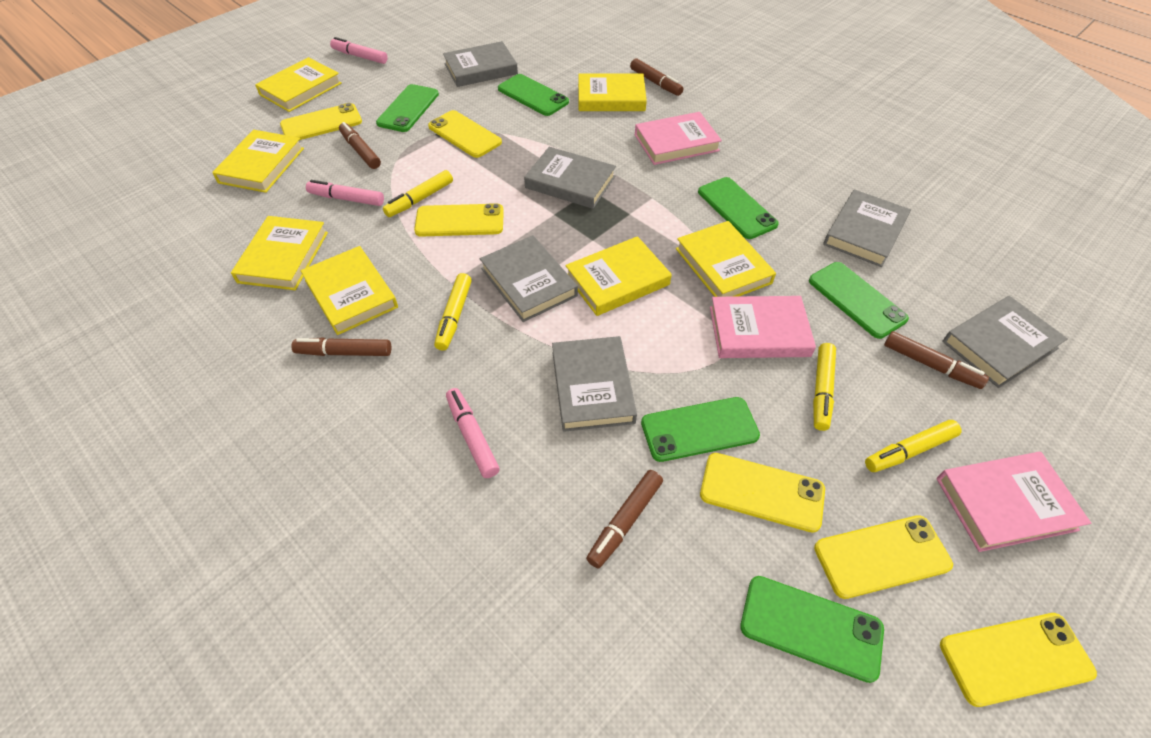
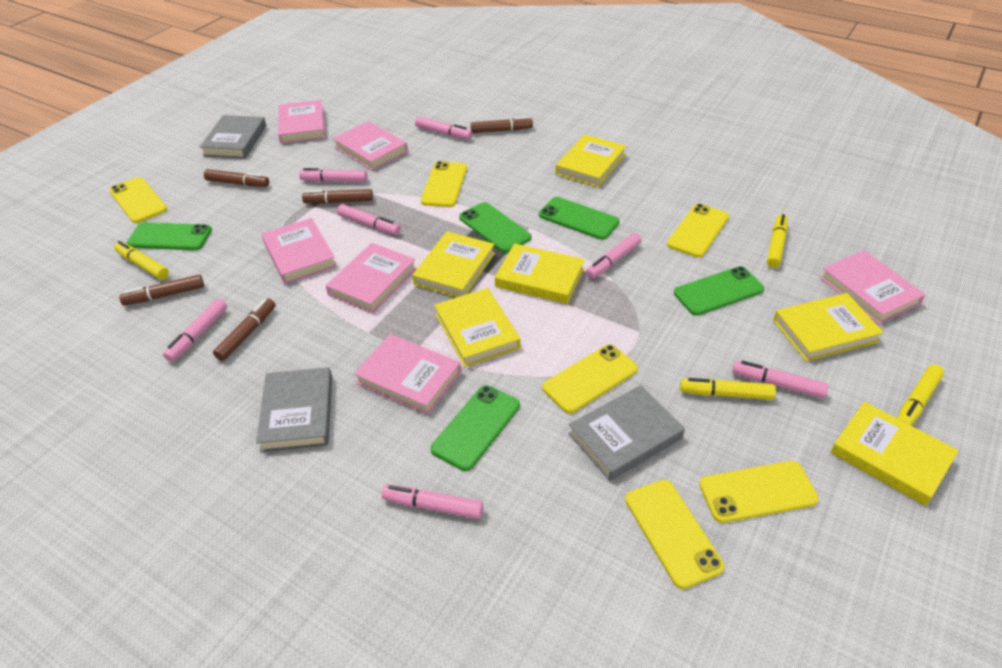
green phone: 6 -> 5
grey book: 6 -> 3
pink book: 3 -> 6
pink marker: 3 -> 7
yellow book: 7 -> 6

